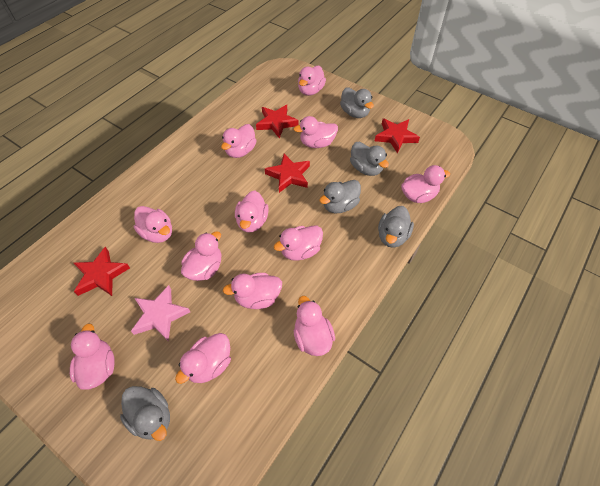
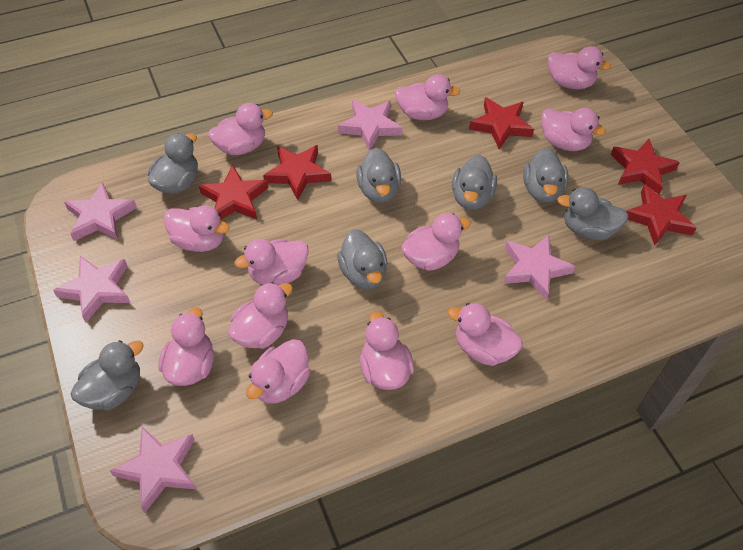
grey duck: 5 -> 7
pink star: 1 -> 5
red star: 4 -> 5

